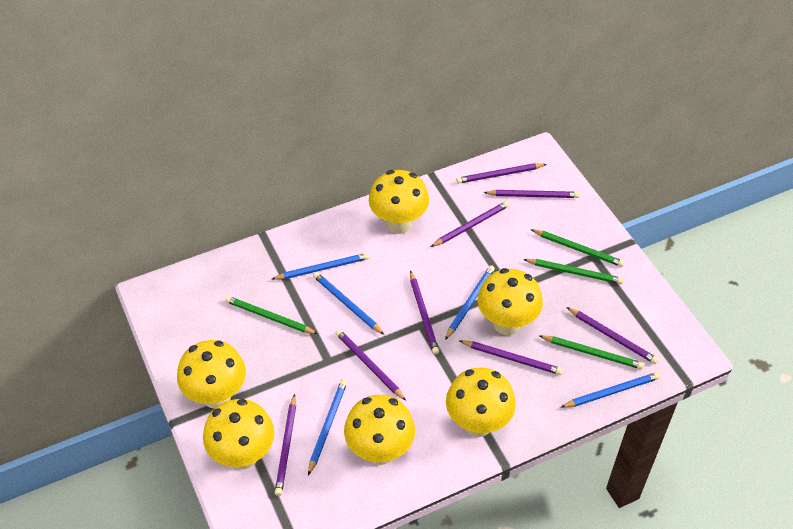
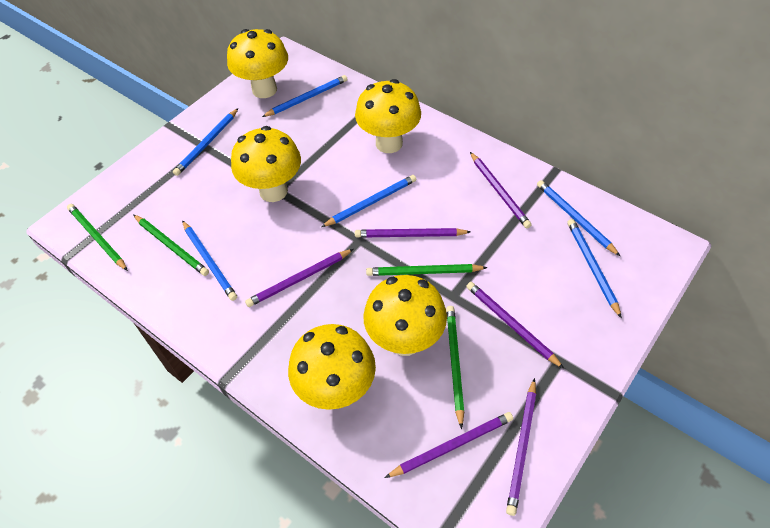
blue pencil: 5 -> 6
purple pencil: 8 -> 6
yellow mushroom: 6 -> 5

